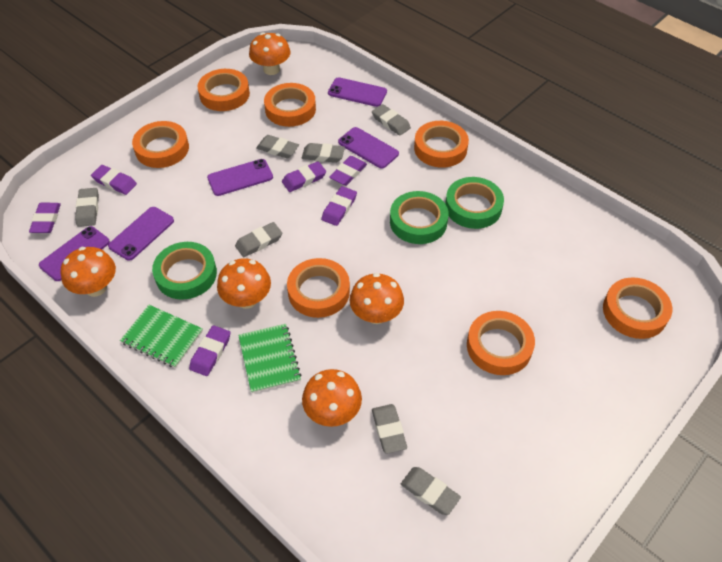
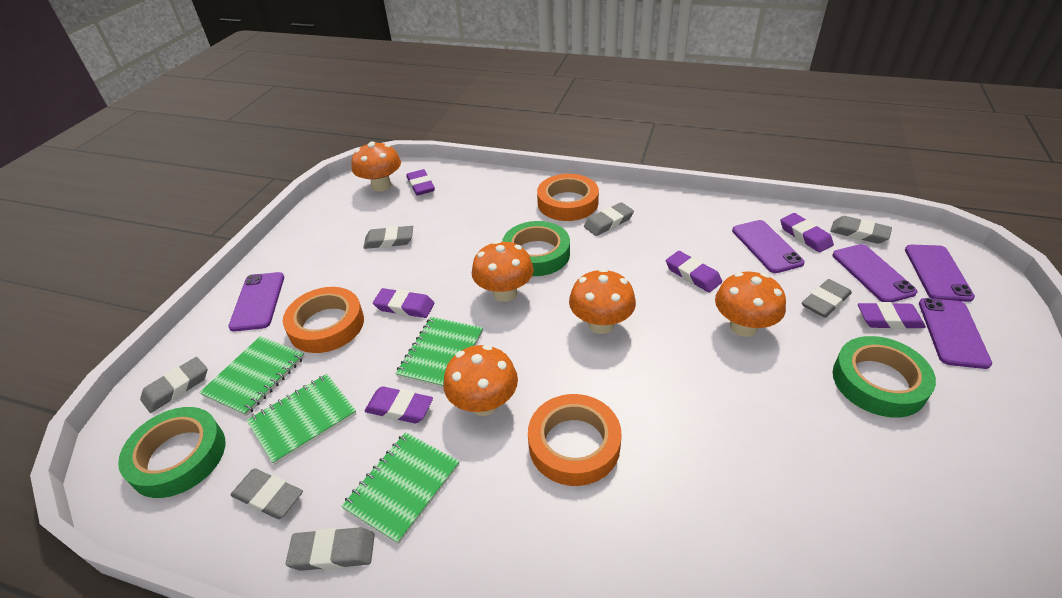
green notebook: 2 -> 4
orange tape: 7 -> 3

